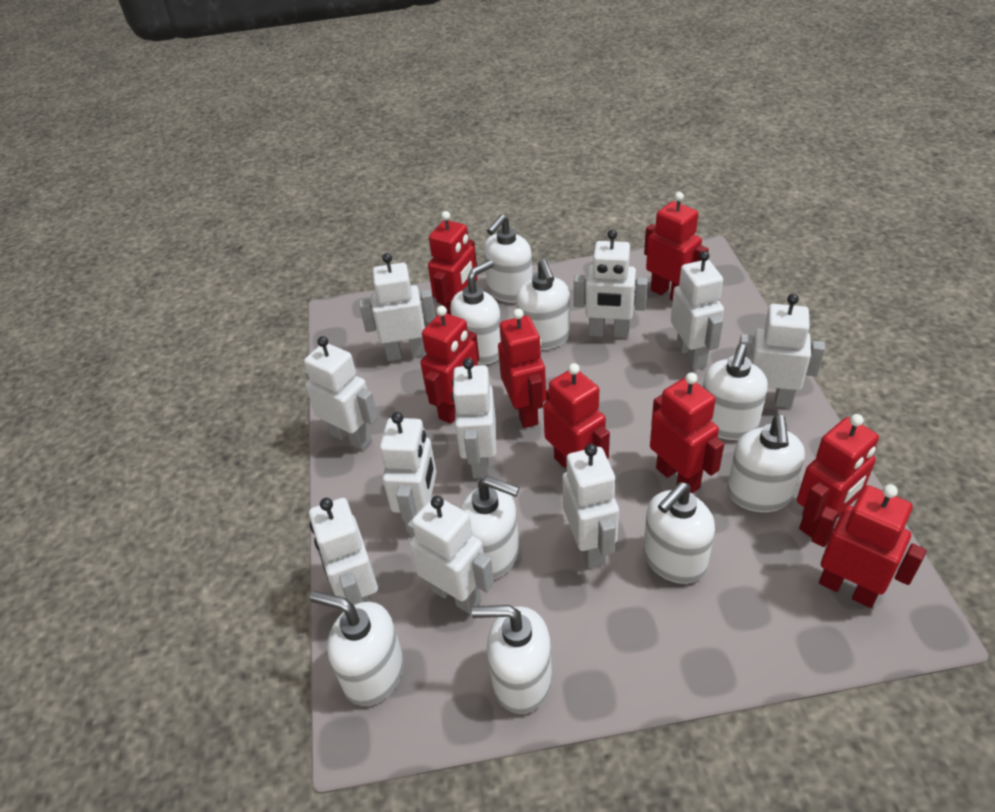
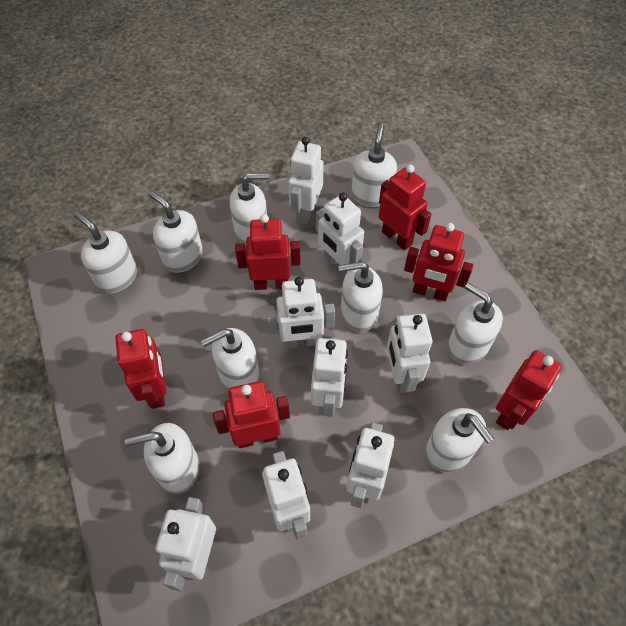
red robot: 8 -> 6
white robot: 10 -> 8

